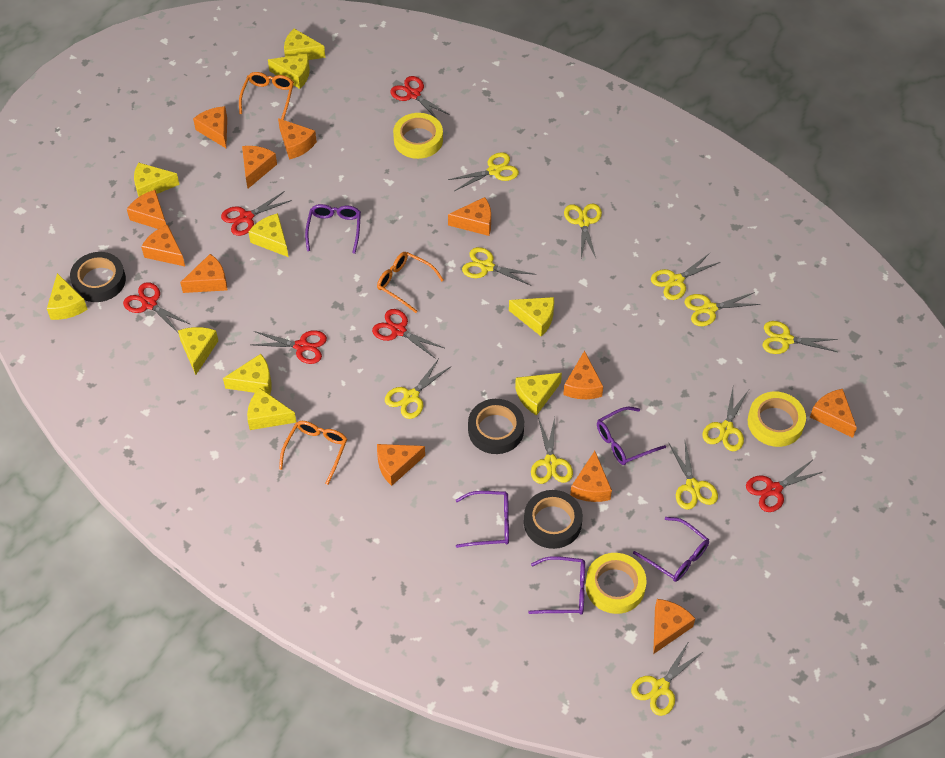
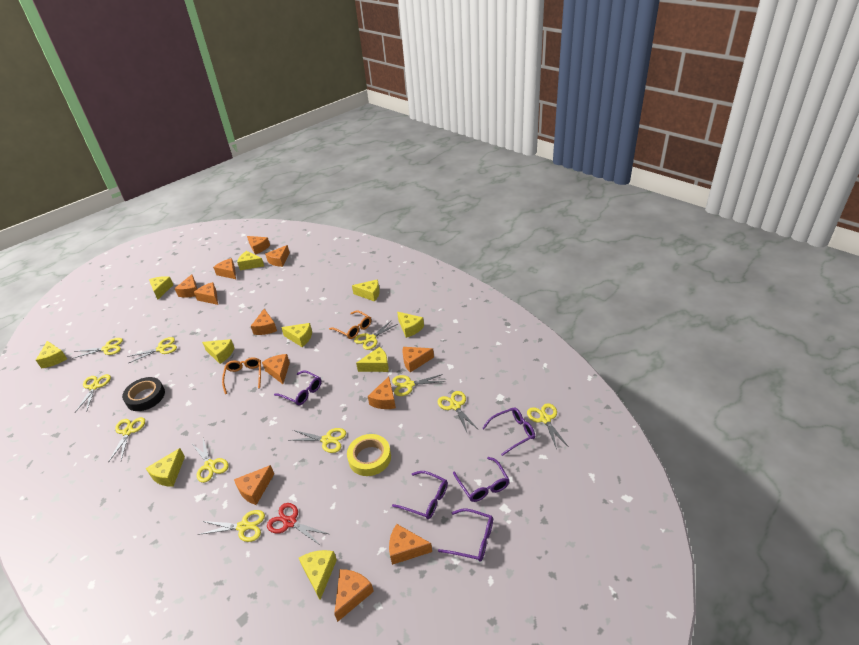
black tape: 3 -> 1
orange glasses: 3 -> 2
red scissors: 6 -> 1
yellow tape: 3 -> 1

